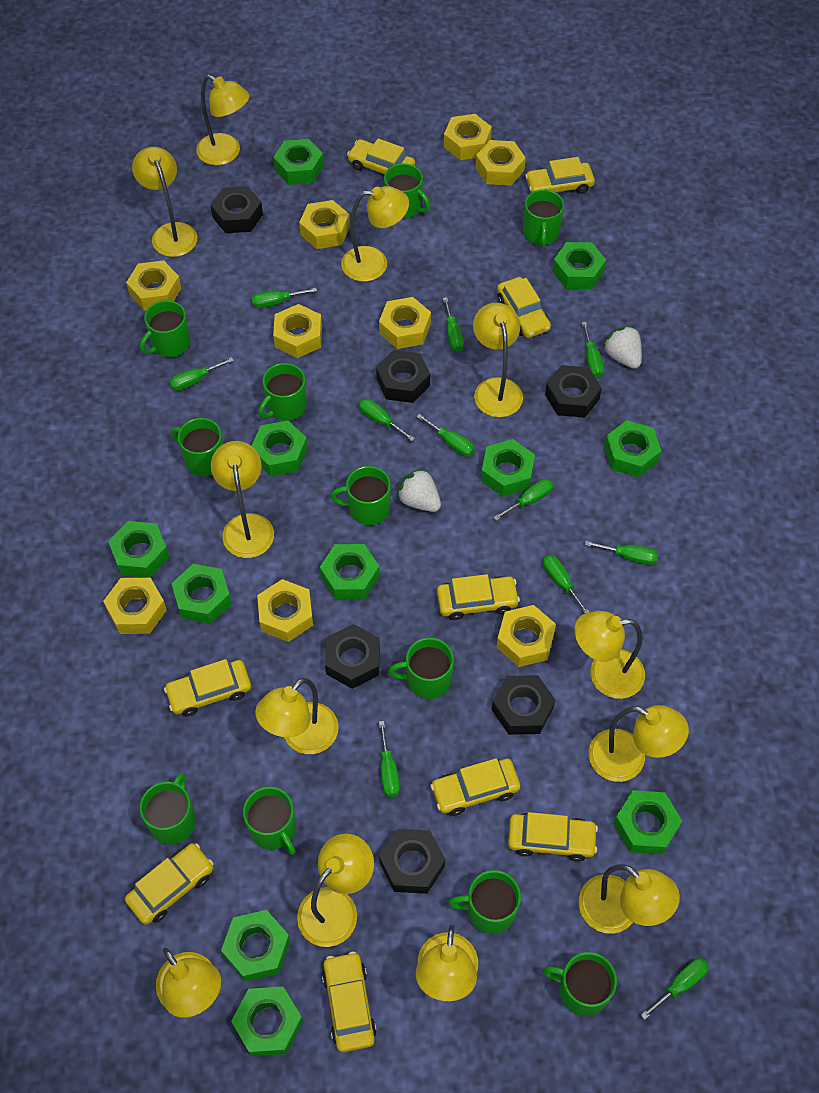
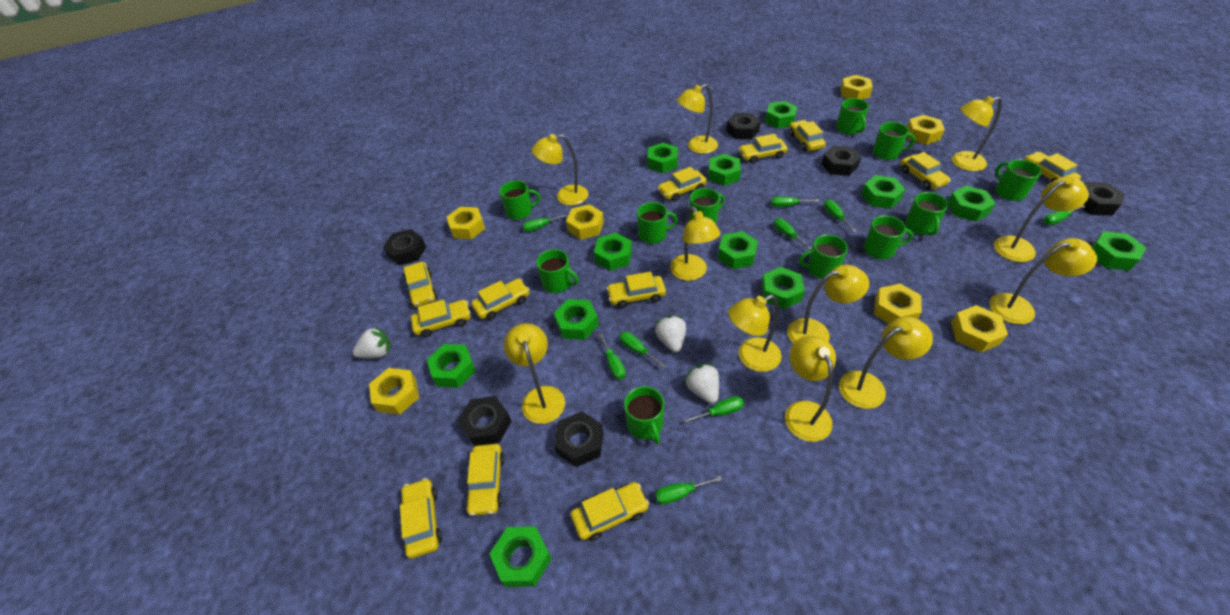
green nut: 11 -> 12
green screwdriver: 11 -> 9
white strawberry: 2 -> 3
yellow car: 9 -> 12
yellow lamp: 12 -> 11
yellow nut: 9 -> 7

